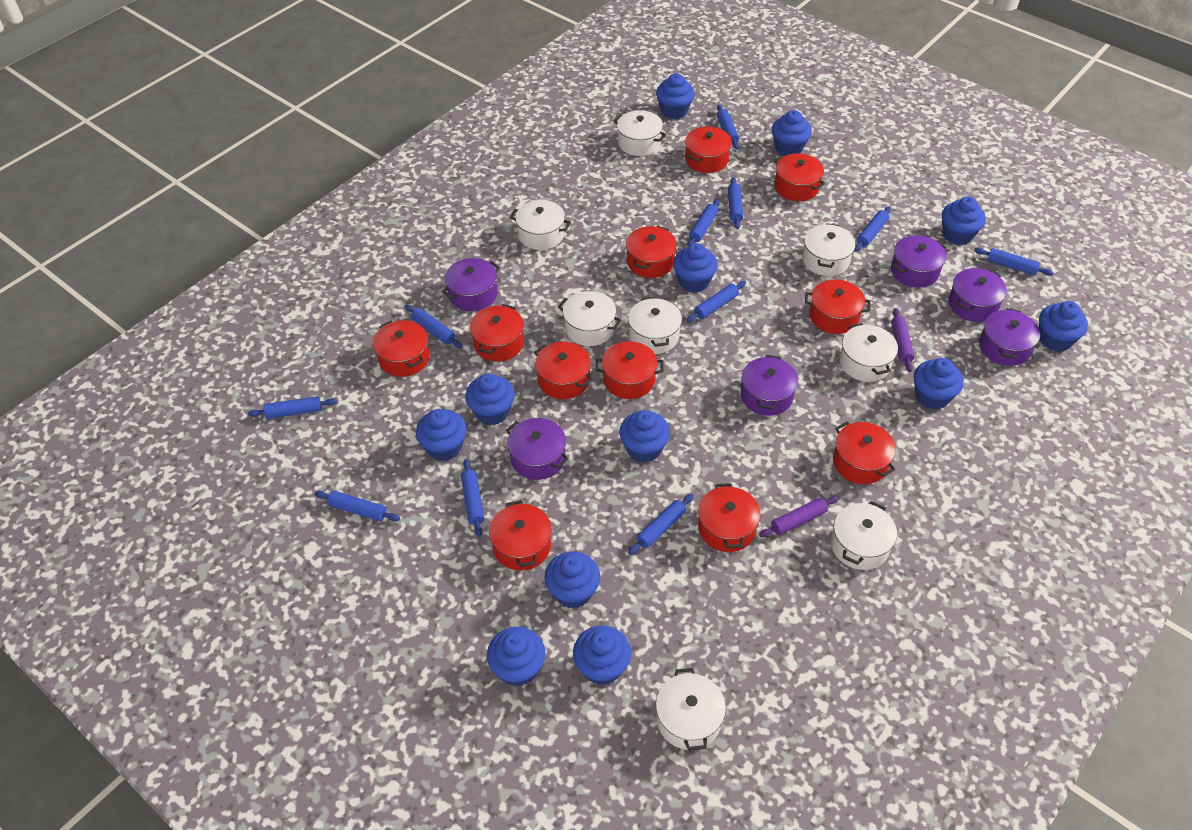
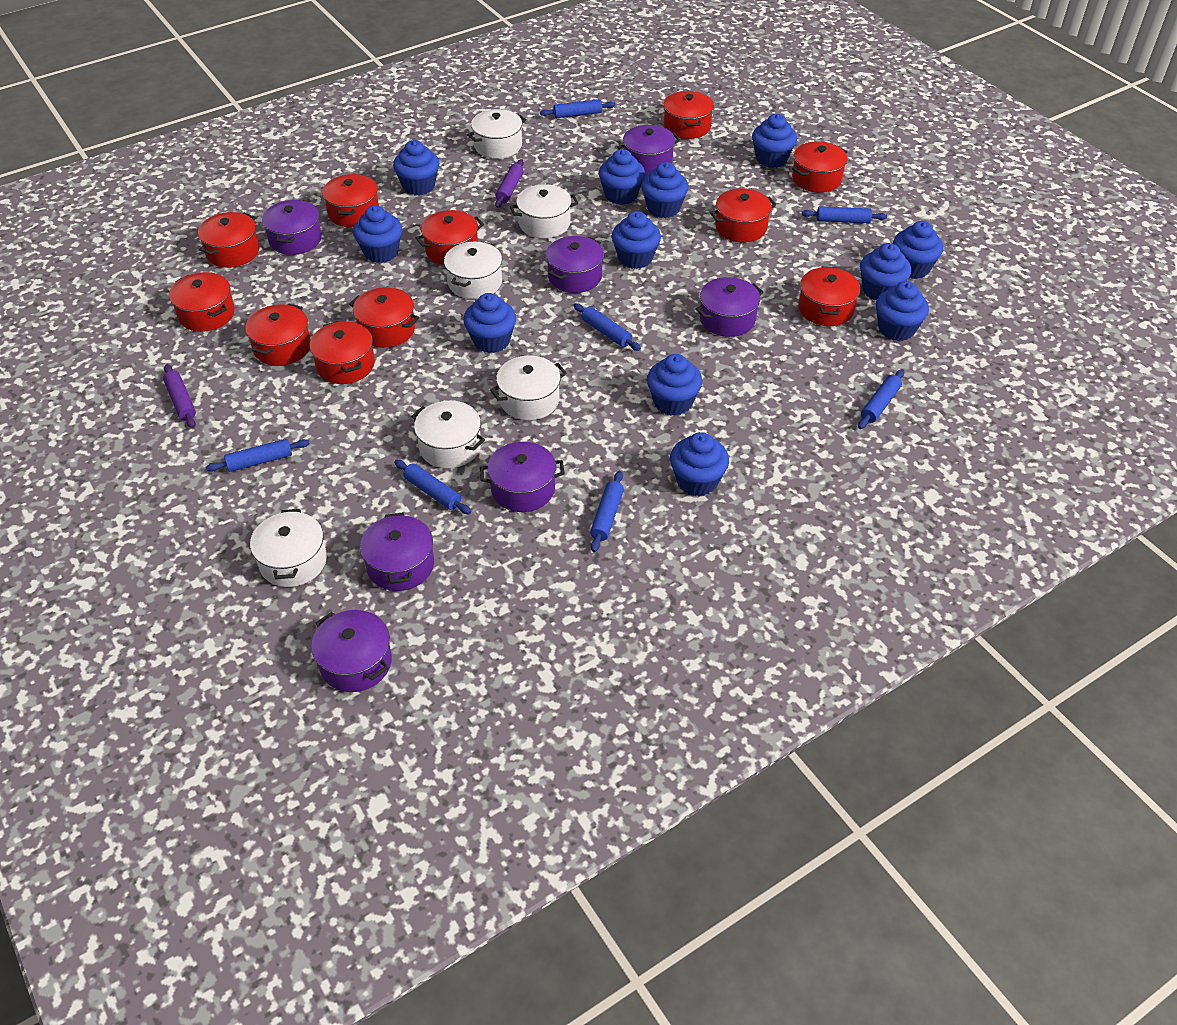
blue rolling pin: 11 -> 7
purple pot: 6 -> 7
white pot: 8 -> 6

